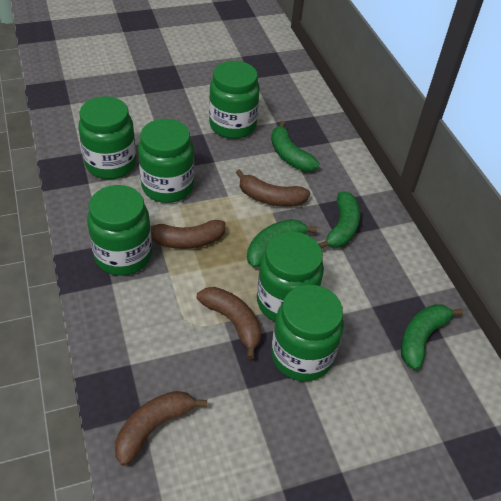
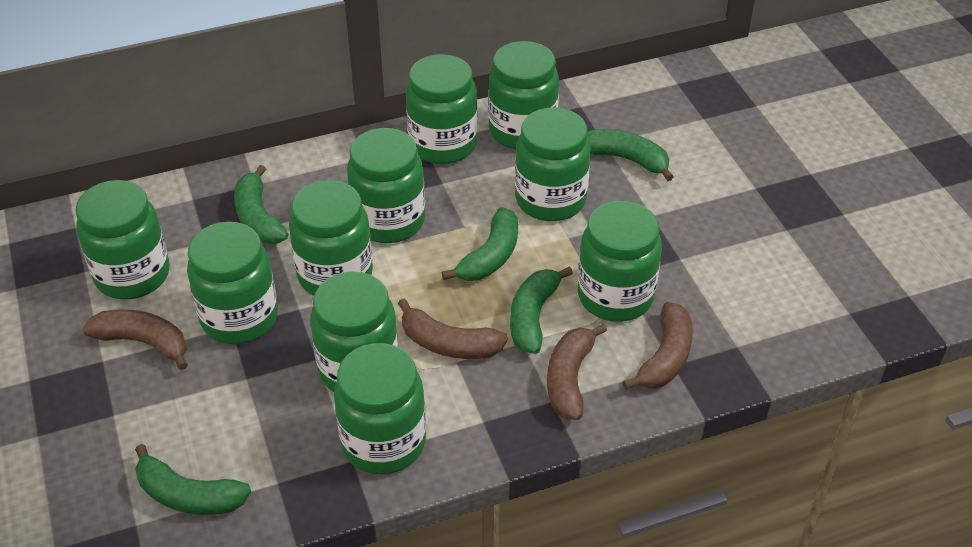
green banana: 4 -> 5
green jar: 6 -> 10

